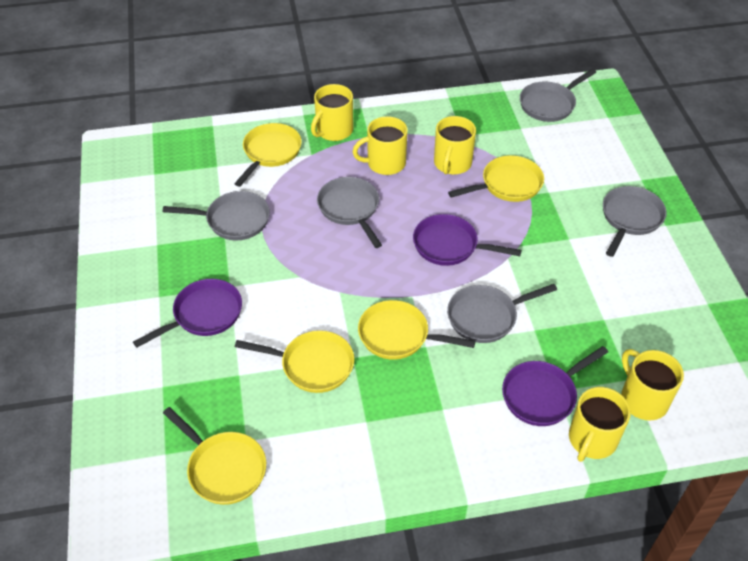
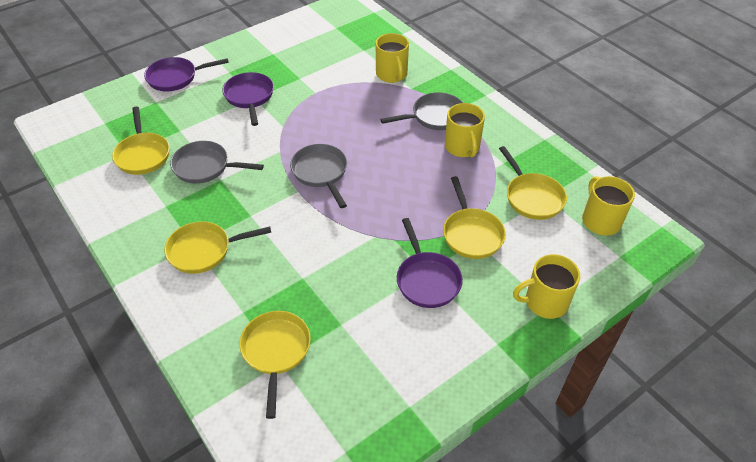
grey pan: 5 -> 3
yellow mug: 5 -> 4

